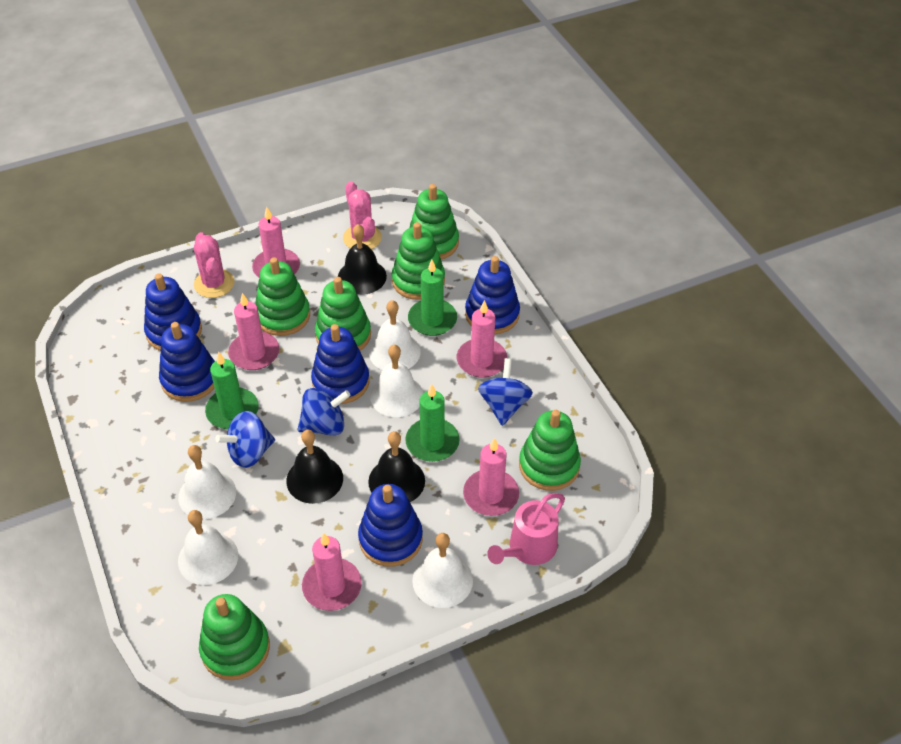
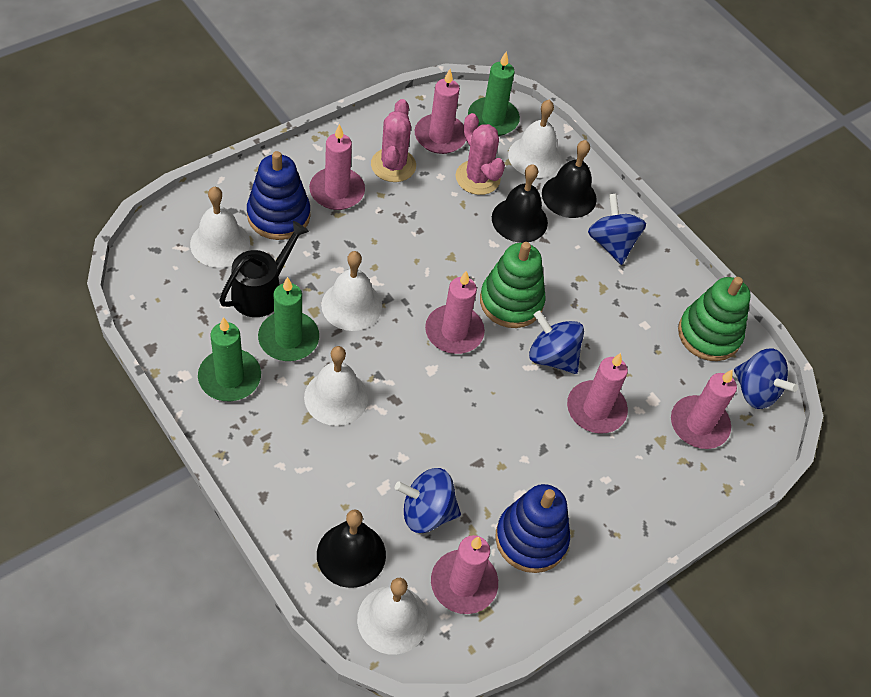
black watering can: 0 -> 1
blue spinning top: 3 -> 4
blue stacking toy: 5 -> 2
green stacking toy: 6 -> 2
pink candle: 5 -> 6
pink watering can: 1 -> 0

